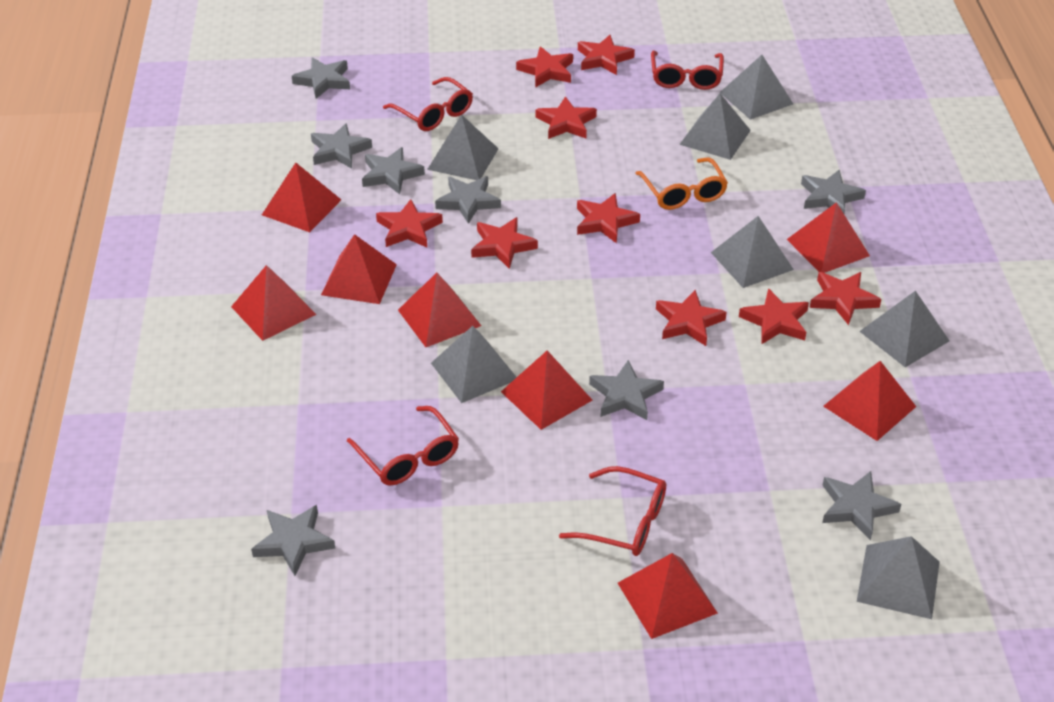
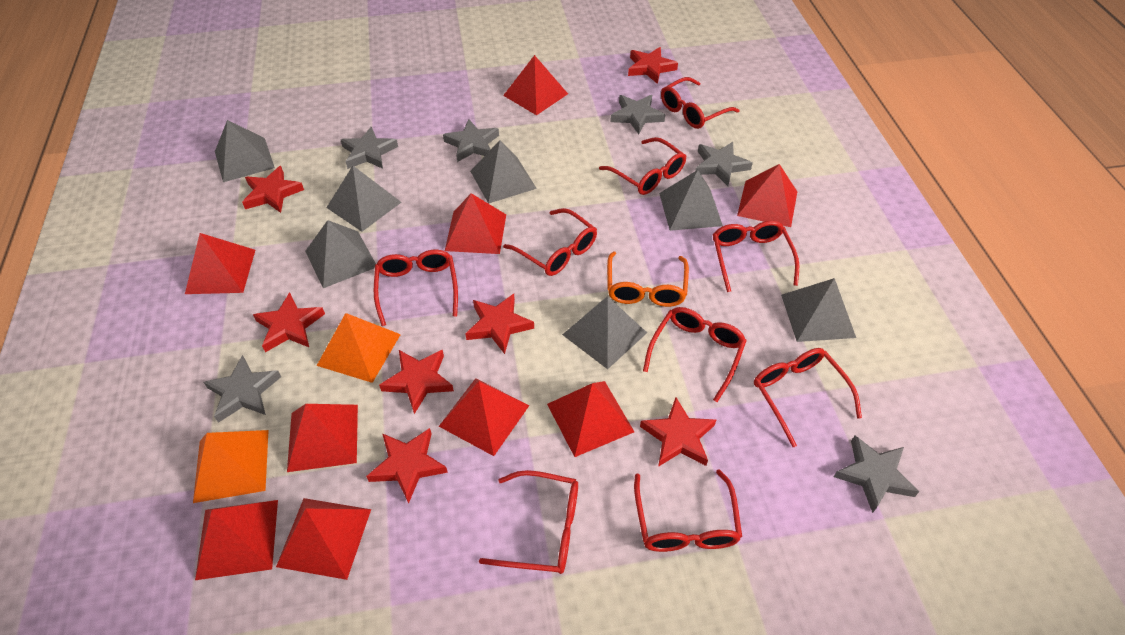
grey star: 8 -> 6
orange pyramid: 0 -> 2
red glasses: 4 -> 9
red pyramid: 8 -> 9
red star: 9 -> 7

